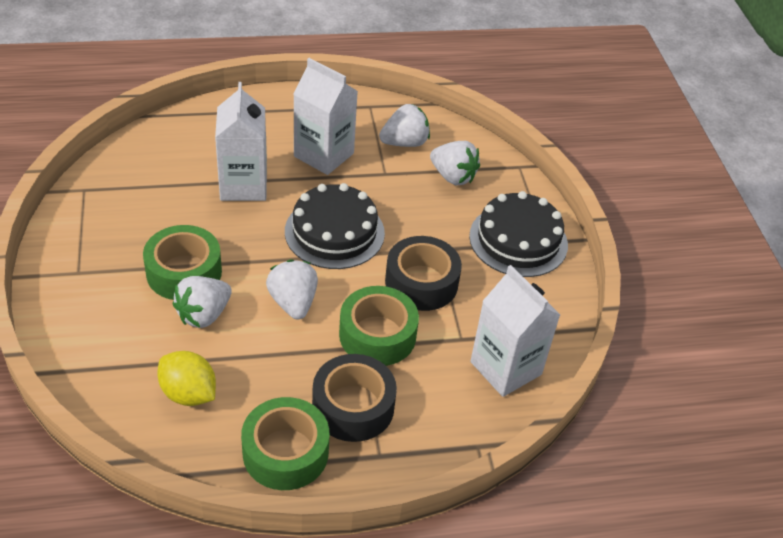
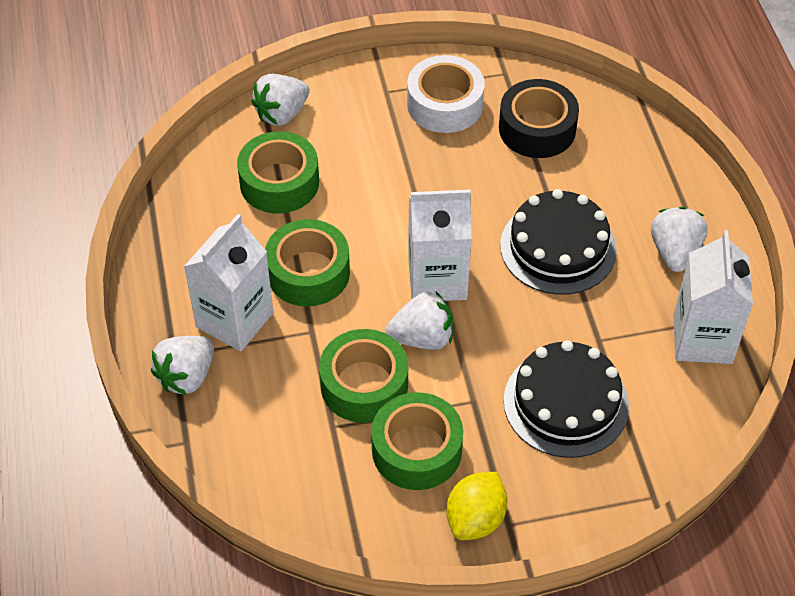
black tape: 2 -> 1
green tape: 3 -> 4
white tape: 0 -> 1

